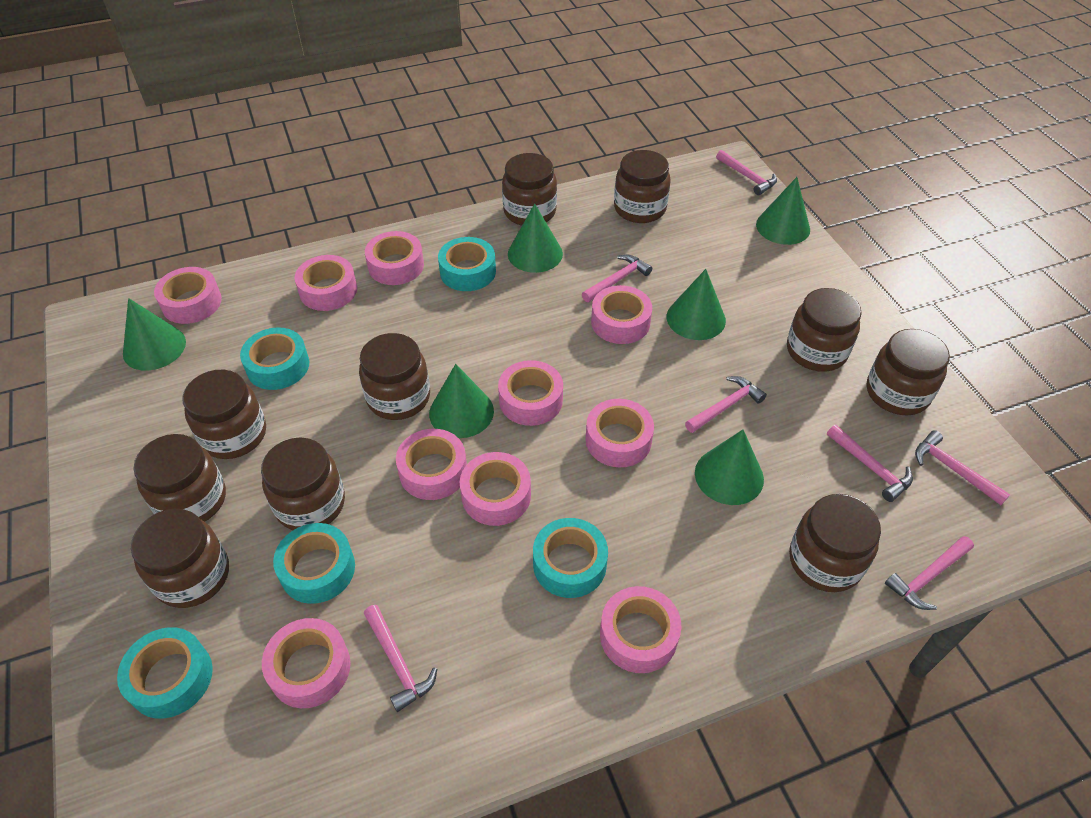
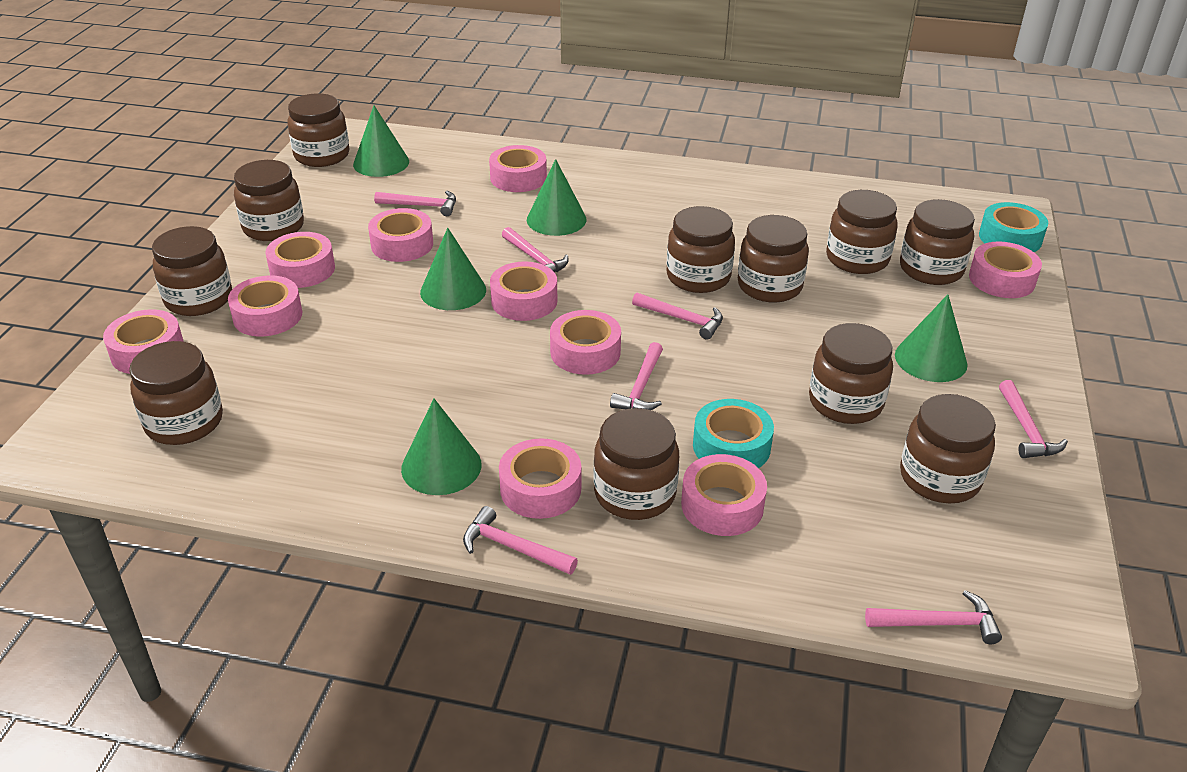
brown jar: 10 -> 11
green cone: 6 -> 5
turquoise tape: 5 -> 2

